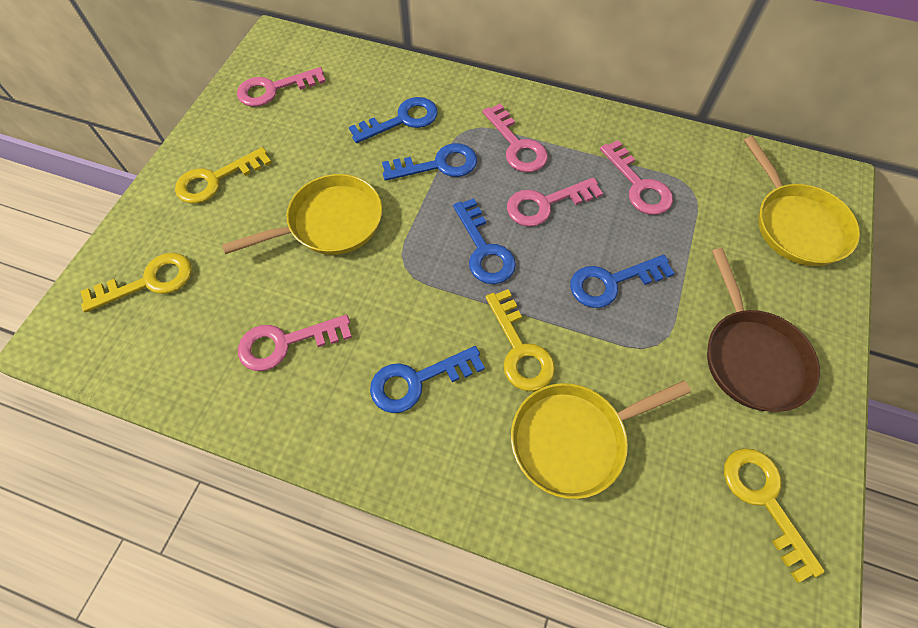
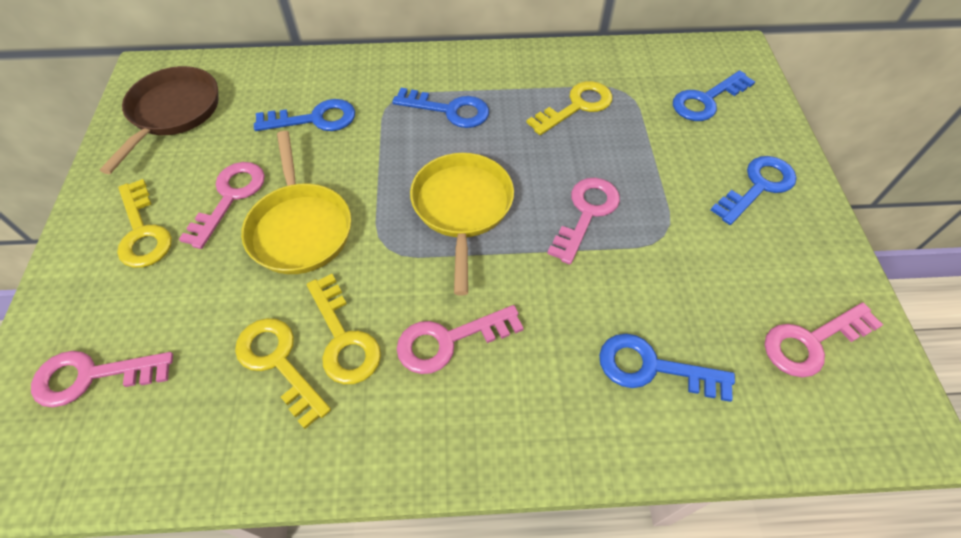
yellow pan: 3 -> 2

